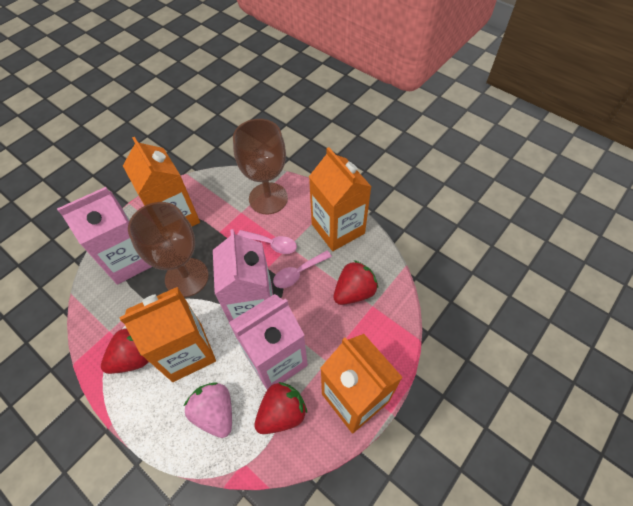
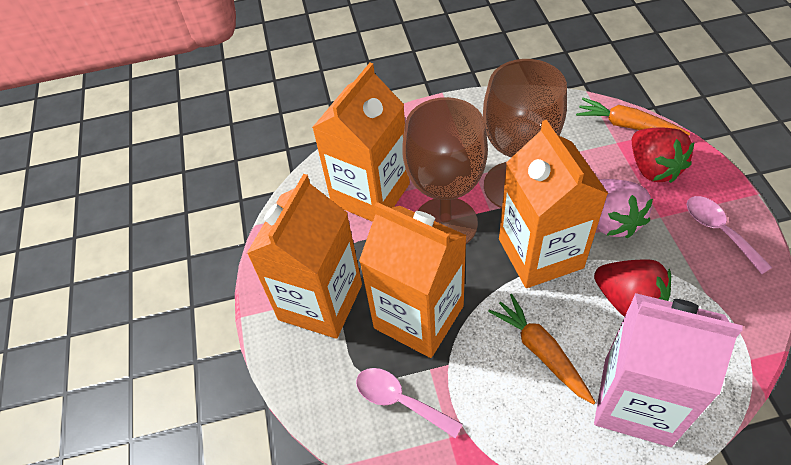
orange carrot: 0 -> 2
pink carton: 3 -> 1
red strawberry: 3 -> 2

